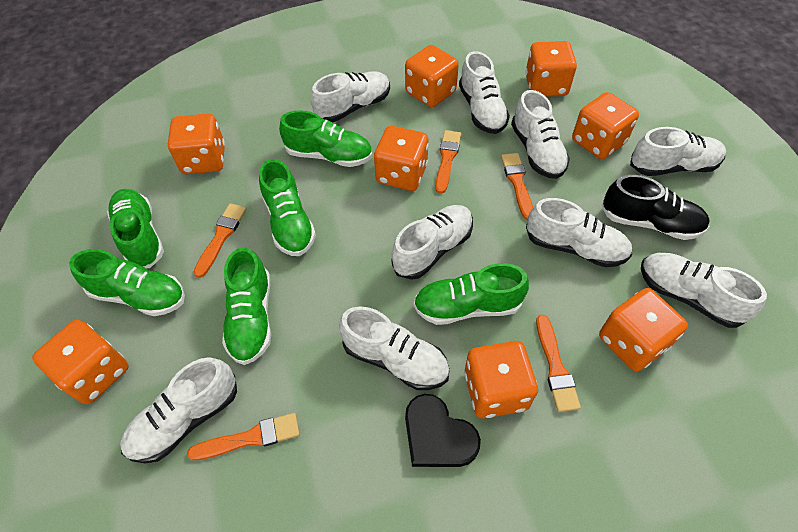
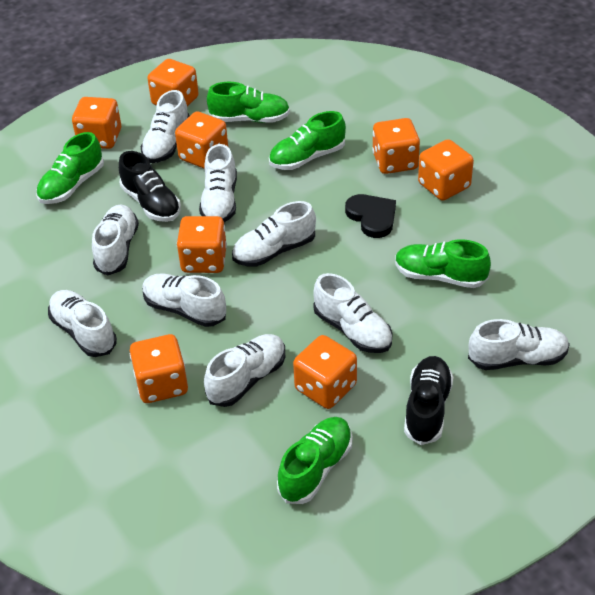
black shoe: 1 -> 2
green shoe: 6 -> 5
orange brush: 5 -> 0

